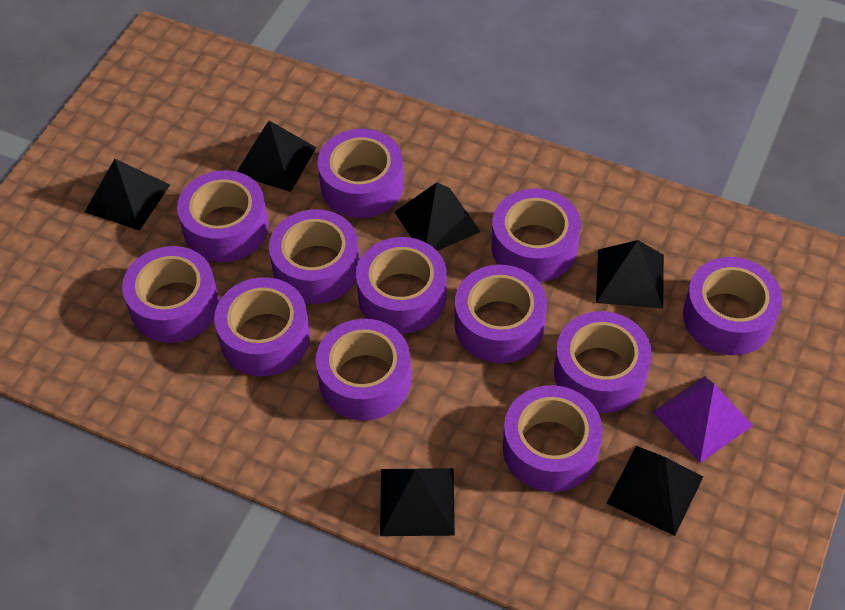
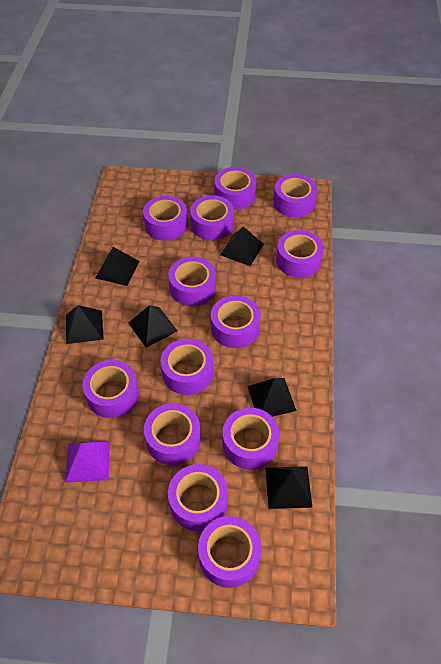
purple tape: 12 -> 13

